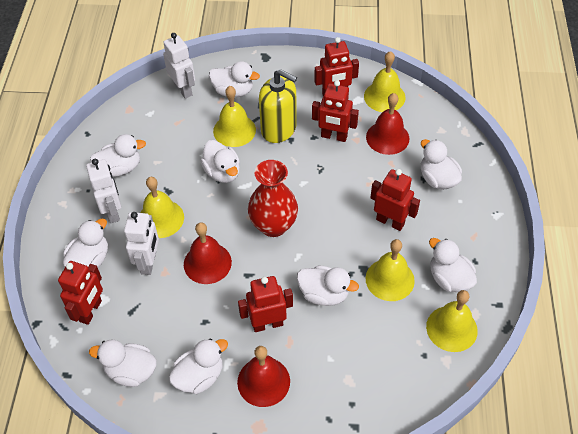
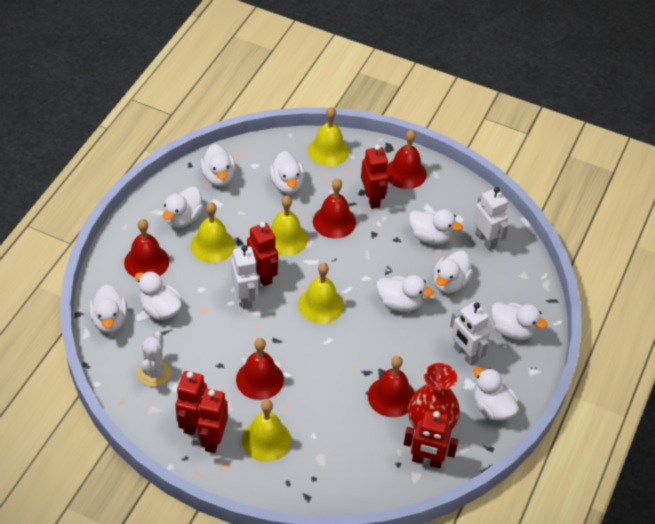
red bell: 3 -> 5
white cactus: 0 -> 1
white duck: 9 -> 10
yellow soap dispenser: 1 -> 0

